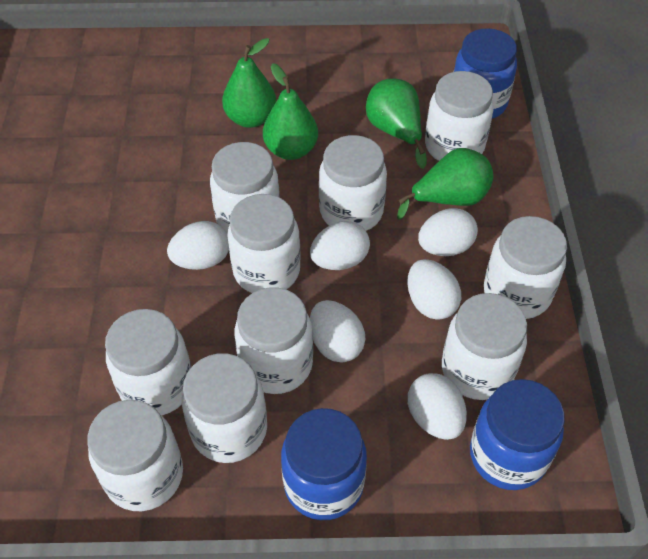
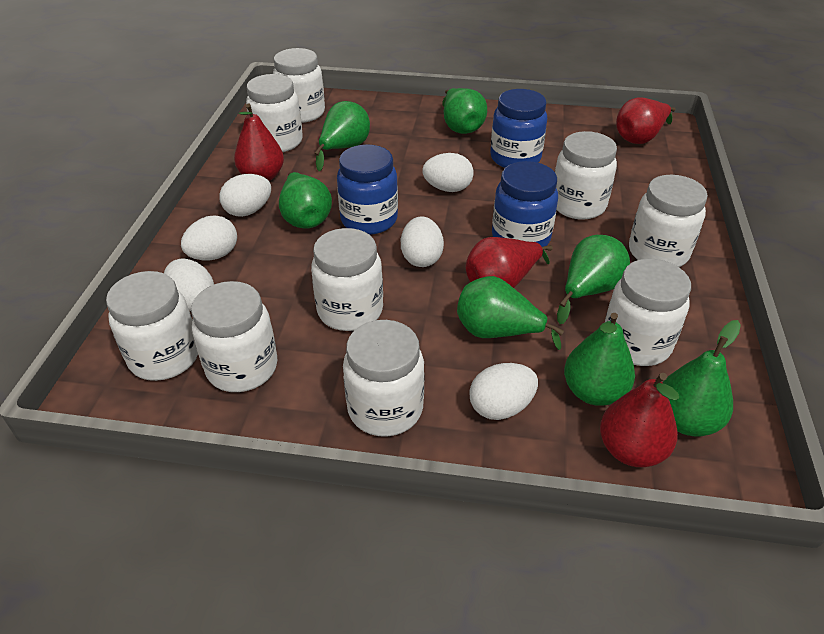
green pear: 4 -> 7
red pear: 0 -> 4
white jar: 10 -> 9

